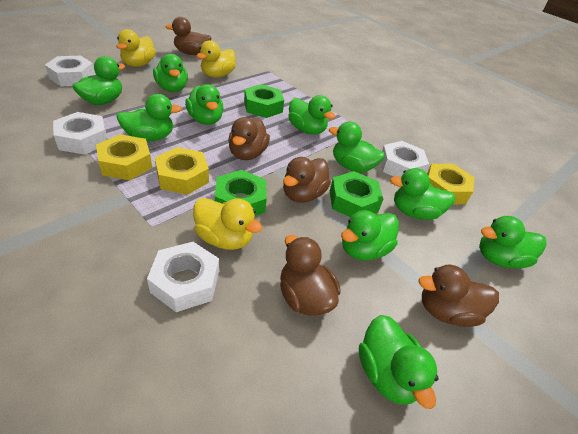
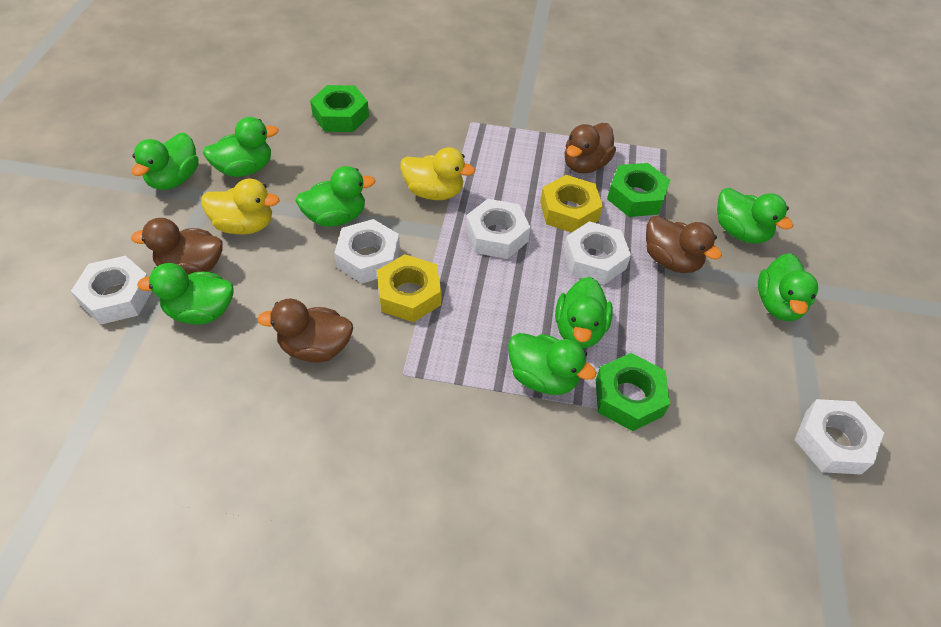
brown duck: 5 -> 4
green duck: 10 -> 8
white nut: 4 -> 5
yellow duck: 3 -> 2
yellow nut: 3 -> 2

